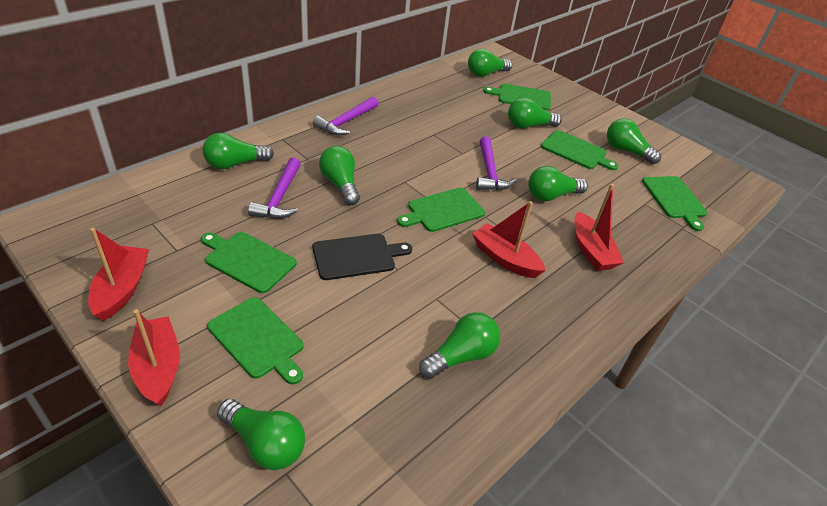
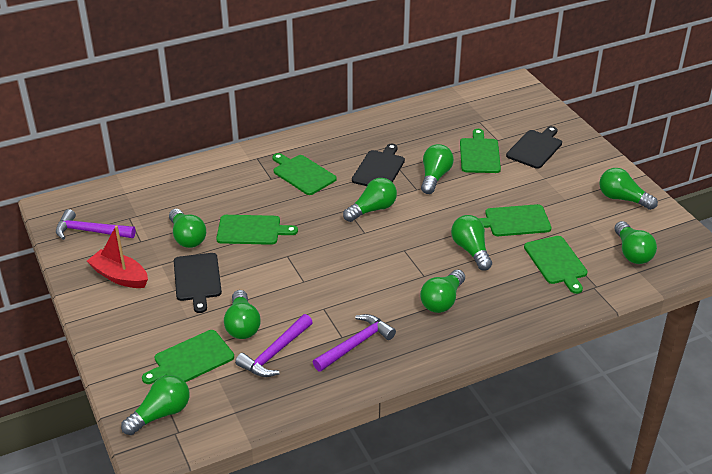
black cutting board: 1 -> 3
green light bulb: 8 -> 9
red boat: 4 -> 1

